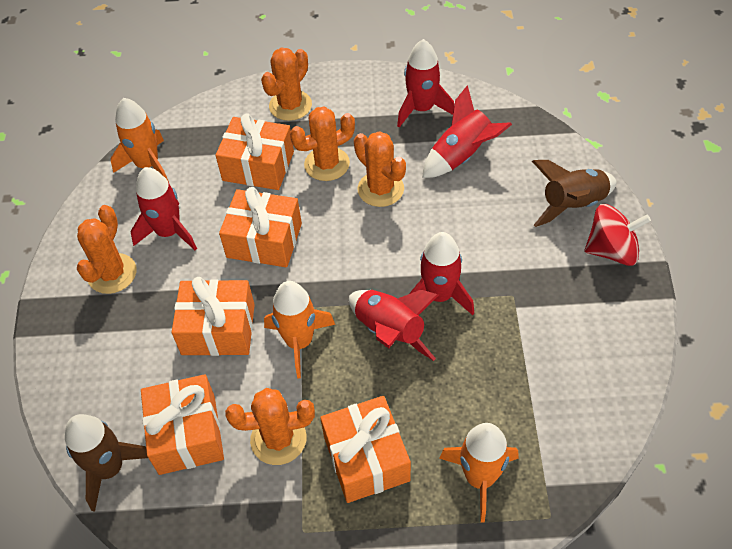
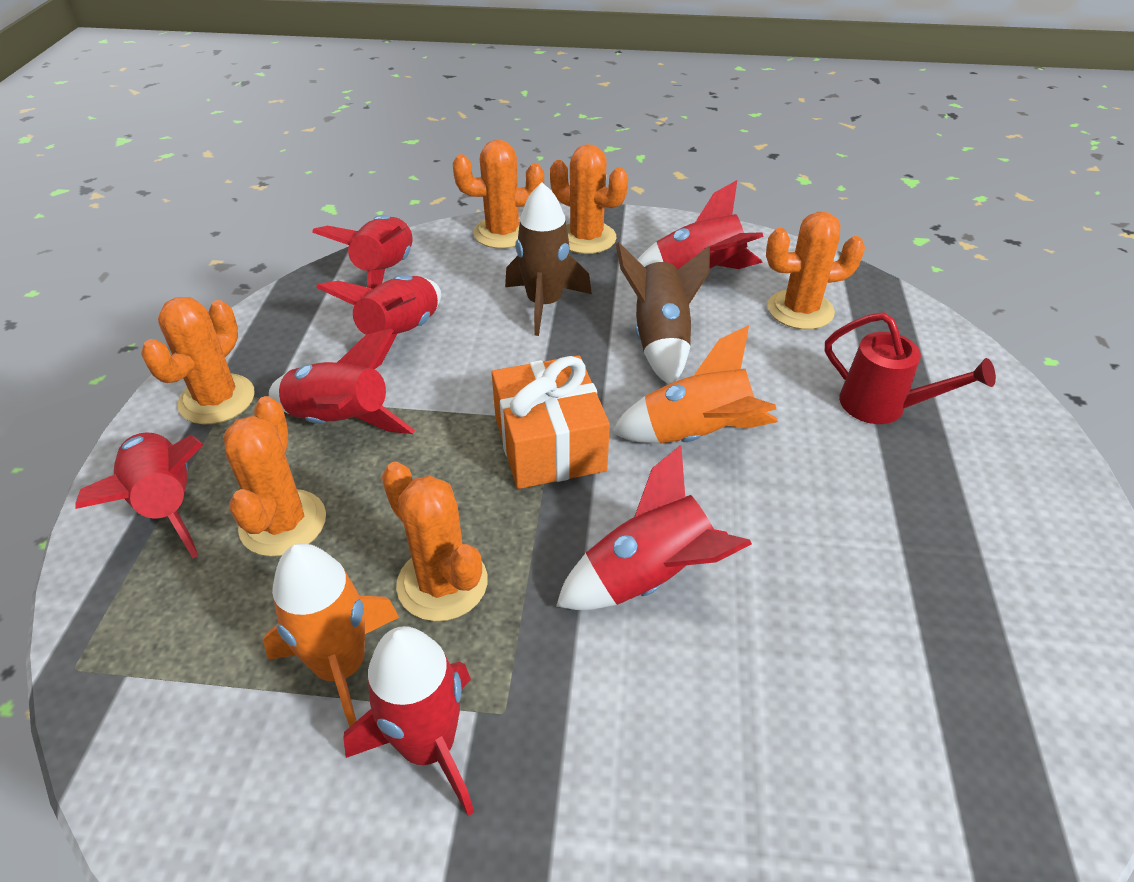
orange cactus: 5 -> 6
orange gift: 5 -> 1
orange rocket: 3 -> 2
red rocket: 5 -> 7
red spinning top: 1 -> 0
red watering can: 0 -> 1

